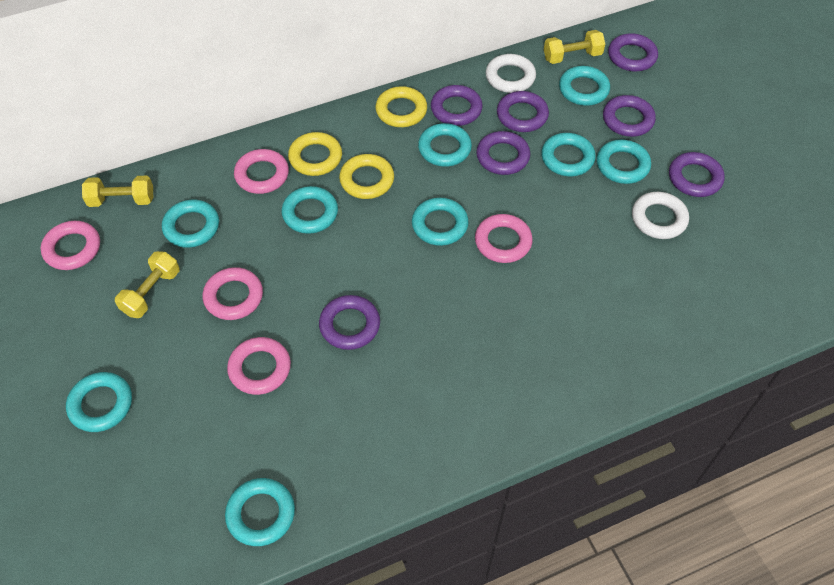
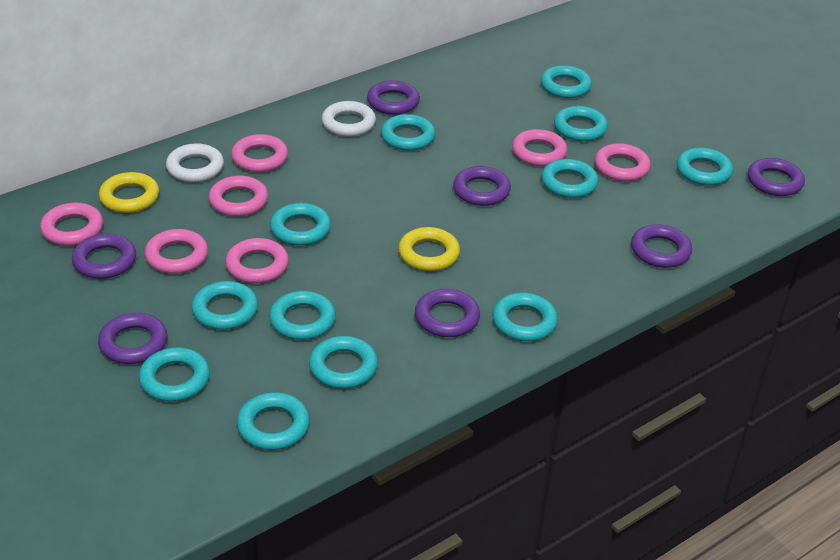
pink ring: 5 -> 7
turquoise ring: 9 -> 12
yellow dumbbell: 3 -> 0
yellow ring: 3 -> 2

